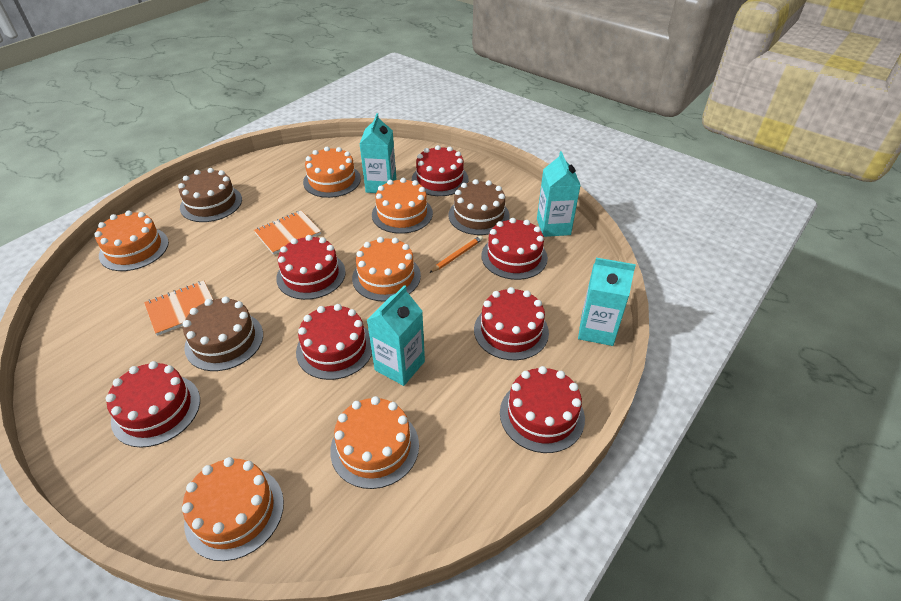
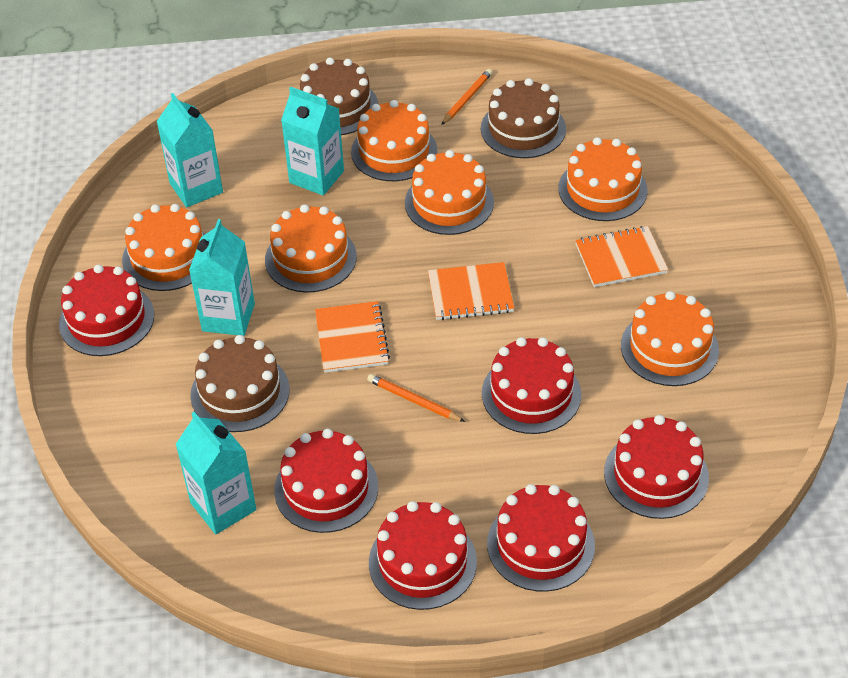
orange notebook: 2 -> 3
orange pencil: 1 -> 2
red cake: 7 -> 6

